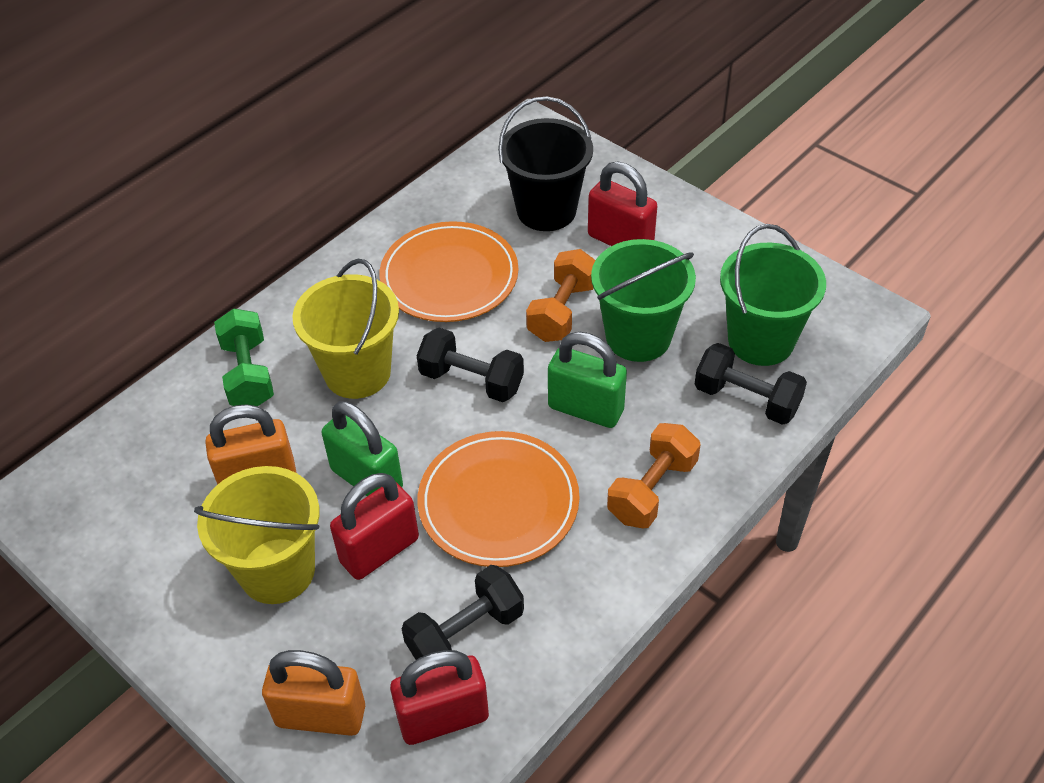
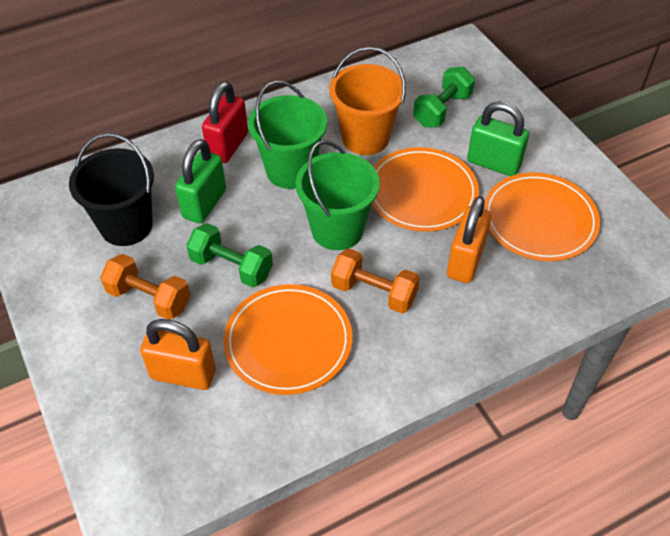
black dumbbell: 3 -> 0
green dumbbell: 1 -> 2
orange bucket: 0 -> 1
orange plate: 2 -> 3
red padlock: 3 -> 1
yellow bucket: 2 -> 0

